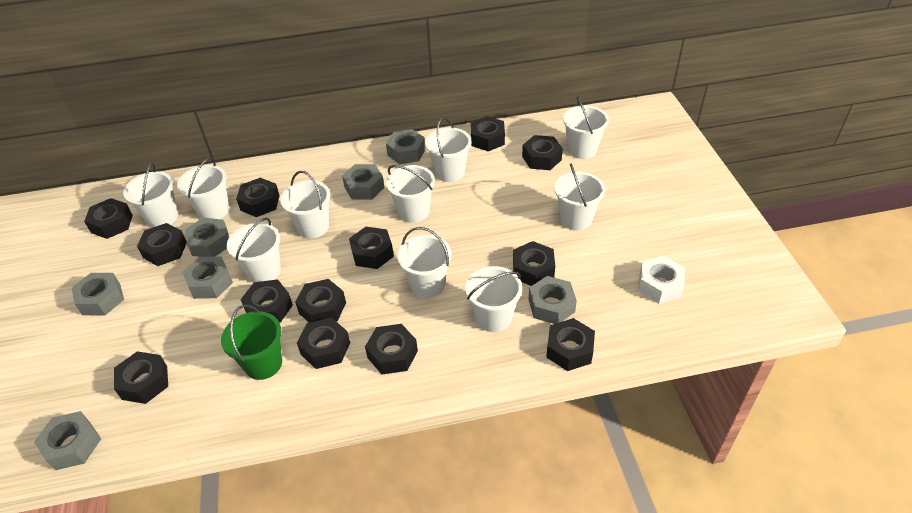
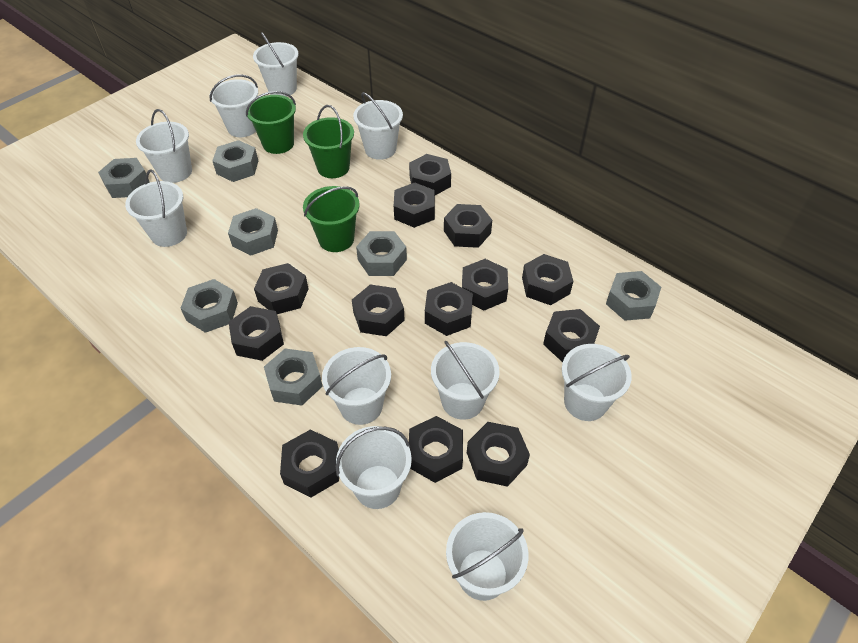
green bucket: 1 -> 3
white nut: 1 -> 0

